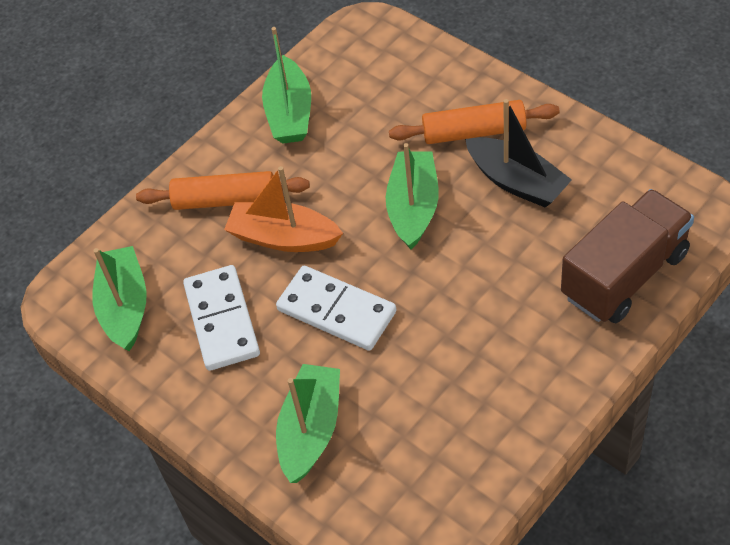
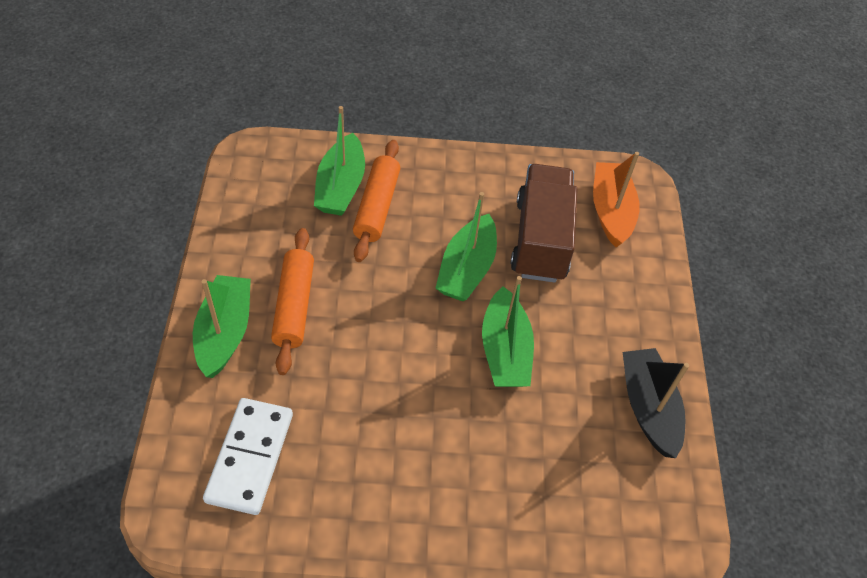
white domino: 2 -> 1

